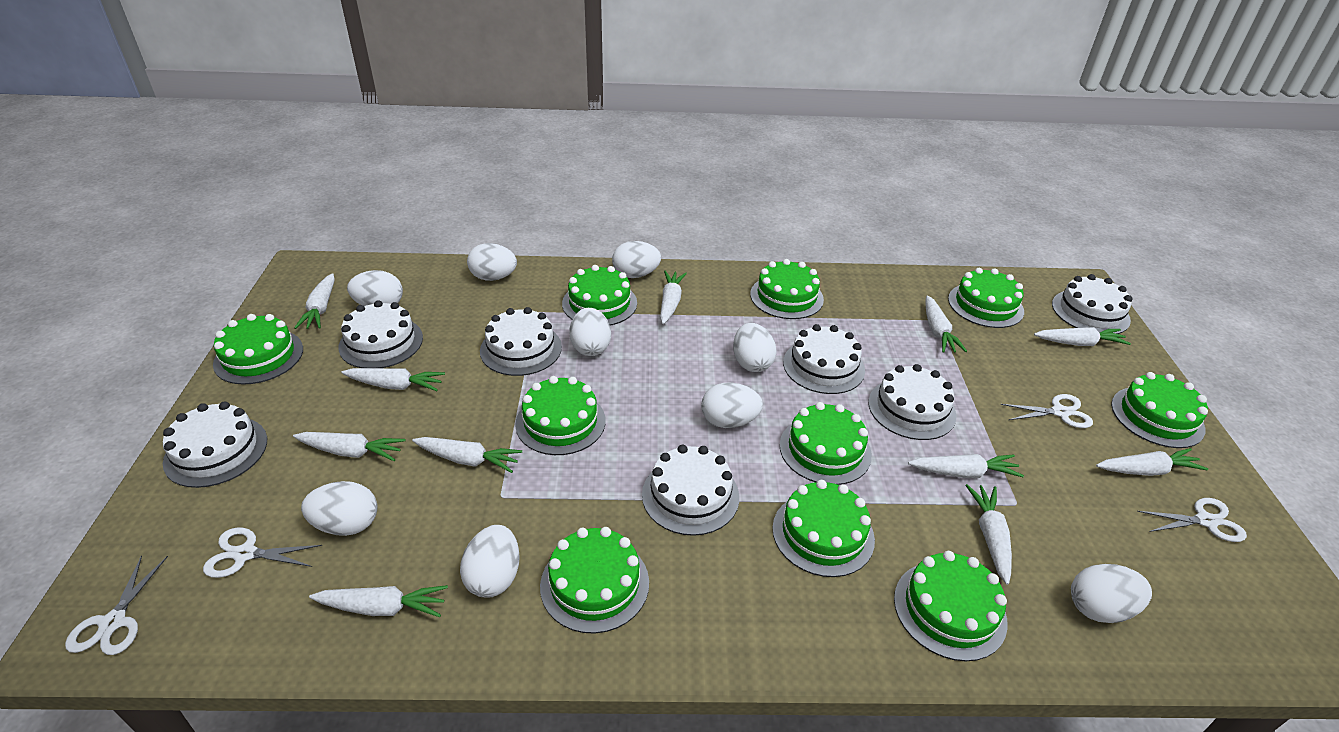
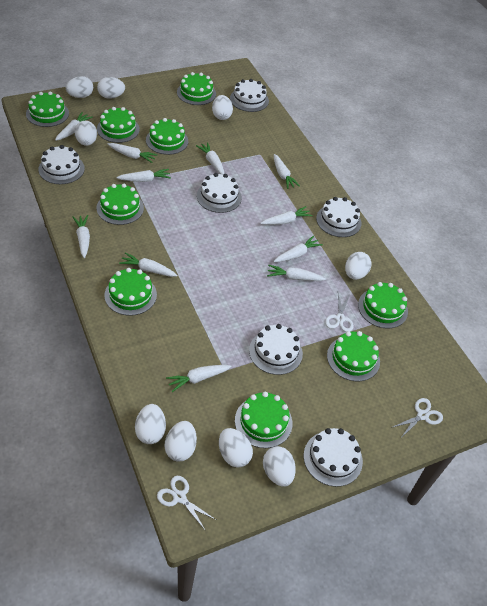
green cake: 10 -> 9
white cake: 7 -> 6
white scissors: 4 -> 3

